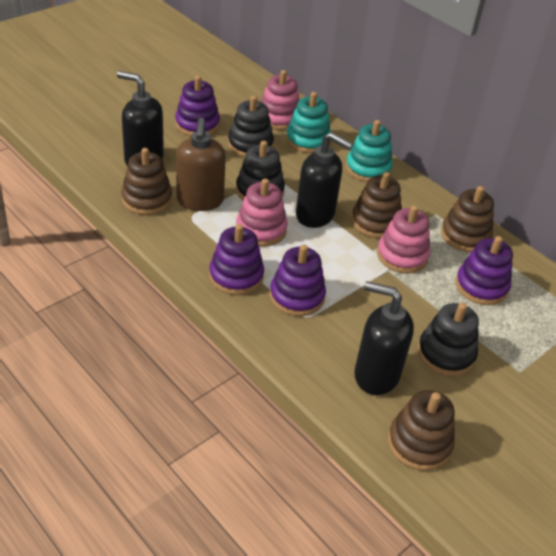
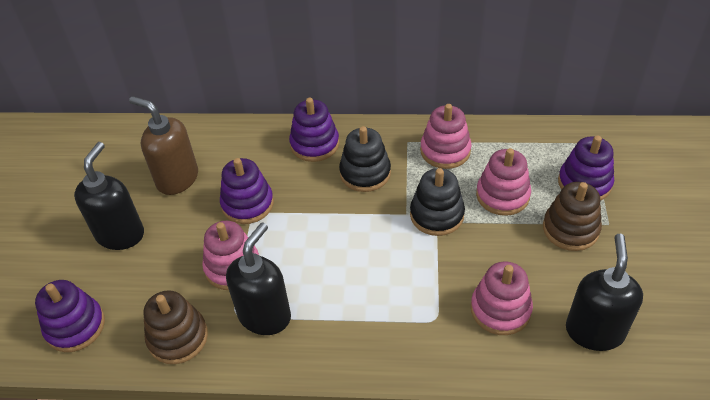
black stacking toy: 3 -> 2
brown stacking toy: 4 -> 2
pink stacking toy: 3 -> 4
turquoise stacking toy: 2 -> 0

